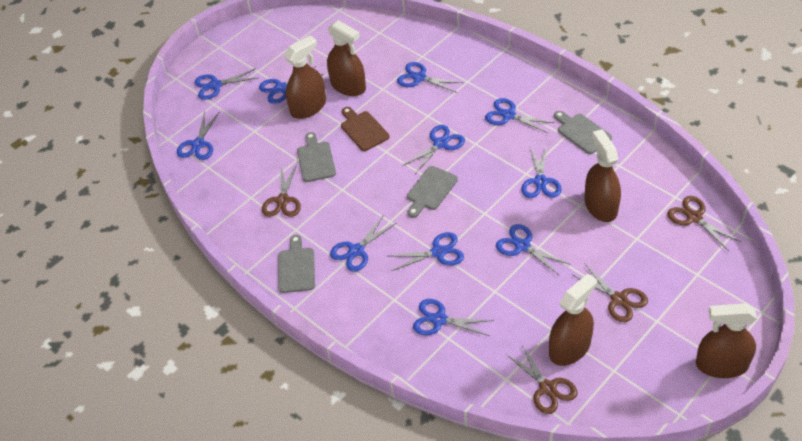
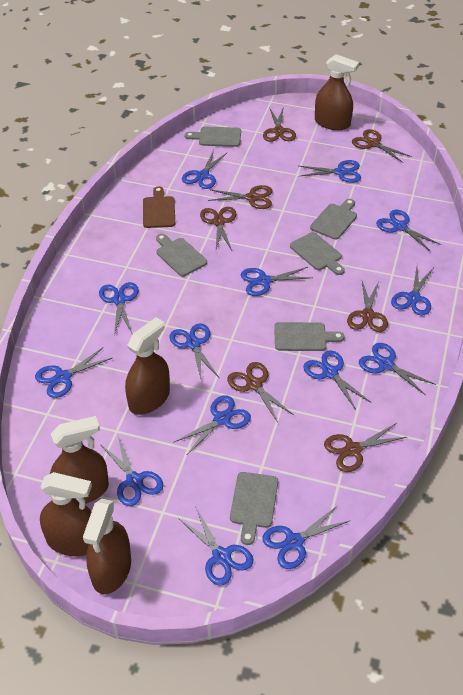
blue scissors: 11 -> 14
brown scissors: 4 -> 7
grey cutting board: 4 -> 6

